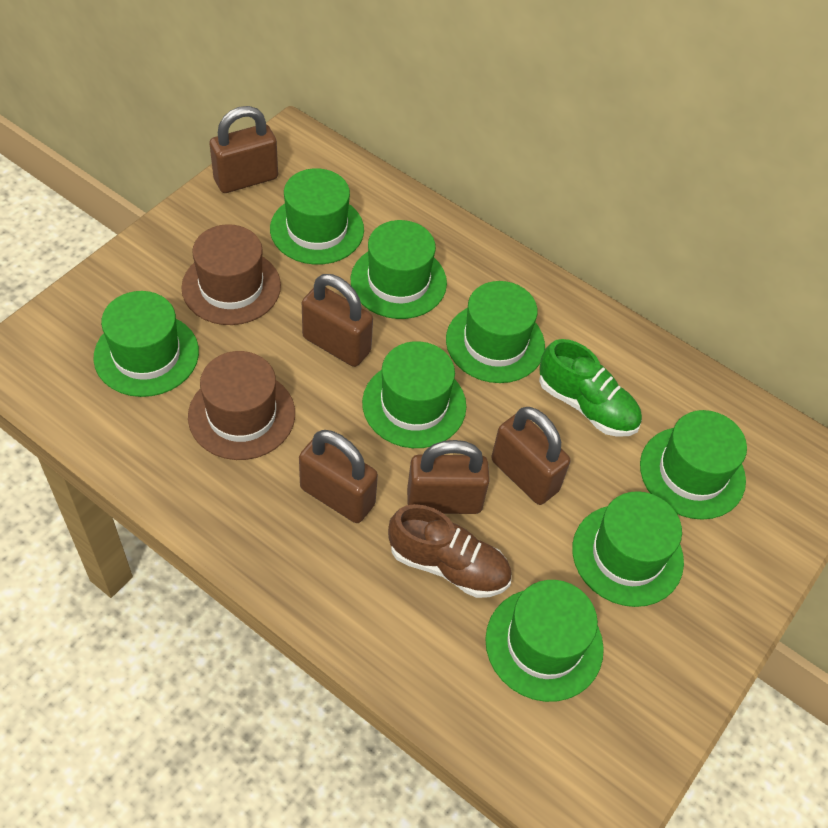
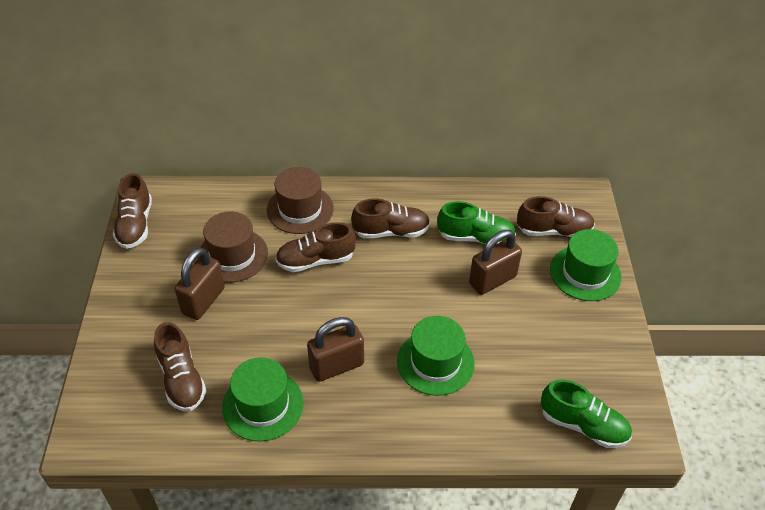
brown padlock: 5 -> 3
brown shoe: 1 -> 5
green hat: 8 -> 3
green shoe: 1 -> 2

